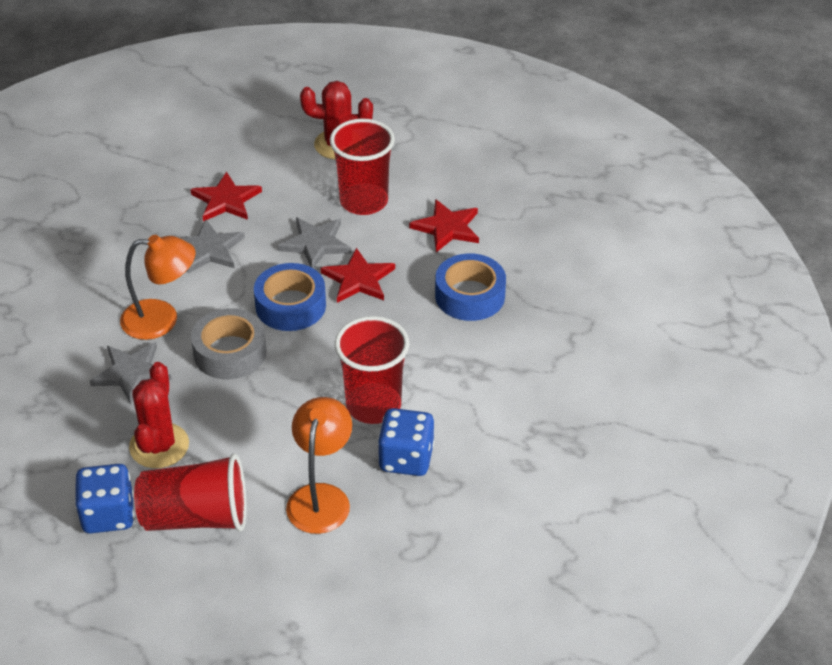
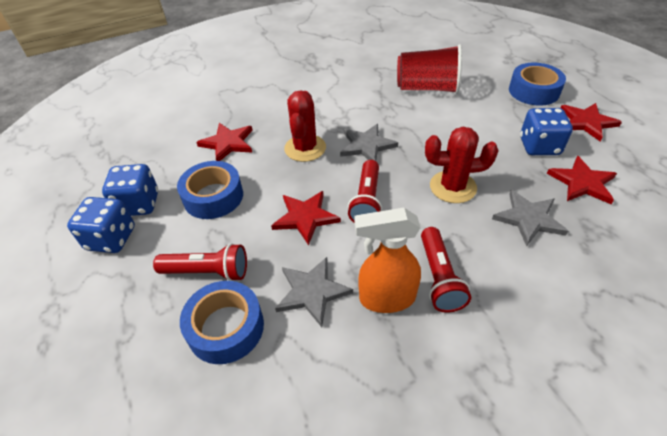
blue dice: 2 -> 3
blue tape: 2 -> 3
grey tape: 1 -> 0
orange lamp: 2 -> 0
orange spray bottle: 0 -> 1
red cup: 3 -> 1
red flashlight: 0 -> 3
red star: 3 -> 4

